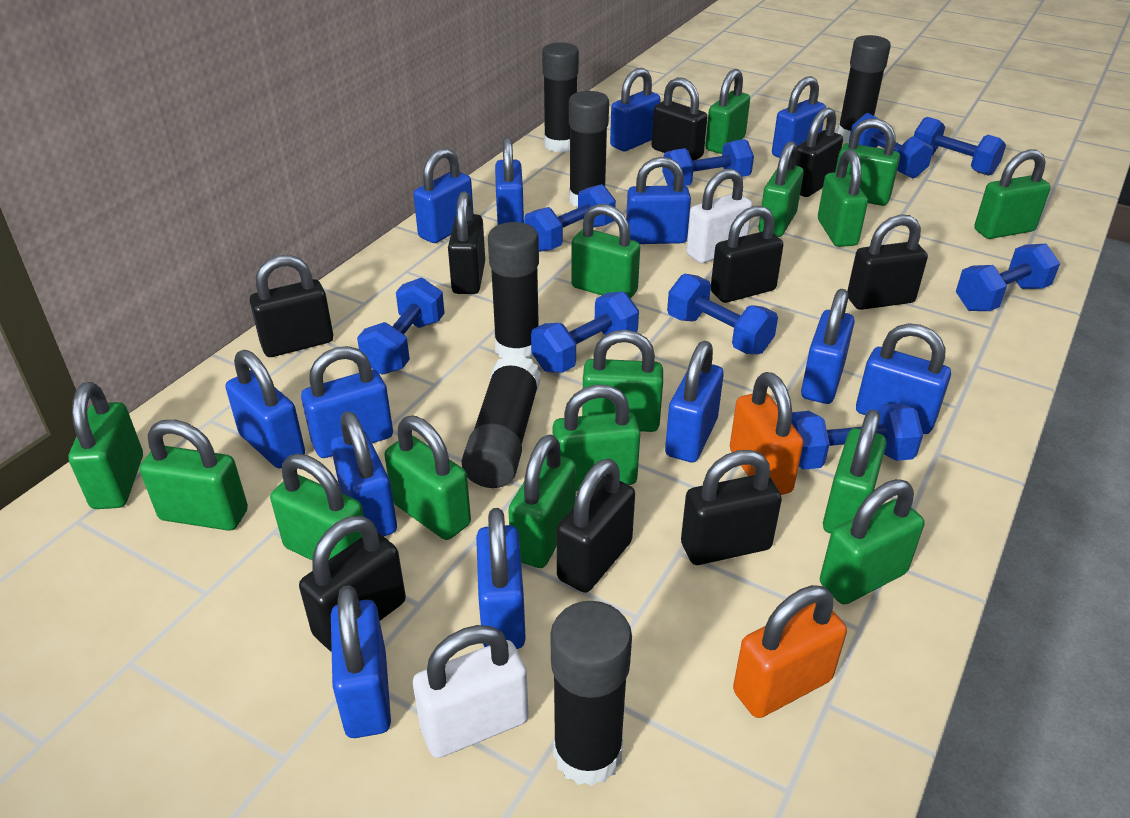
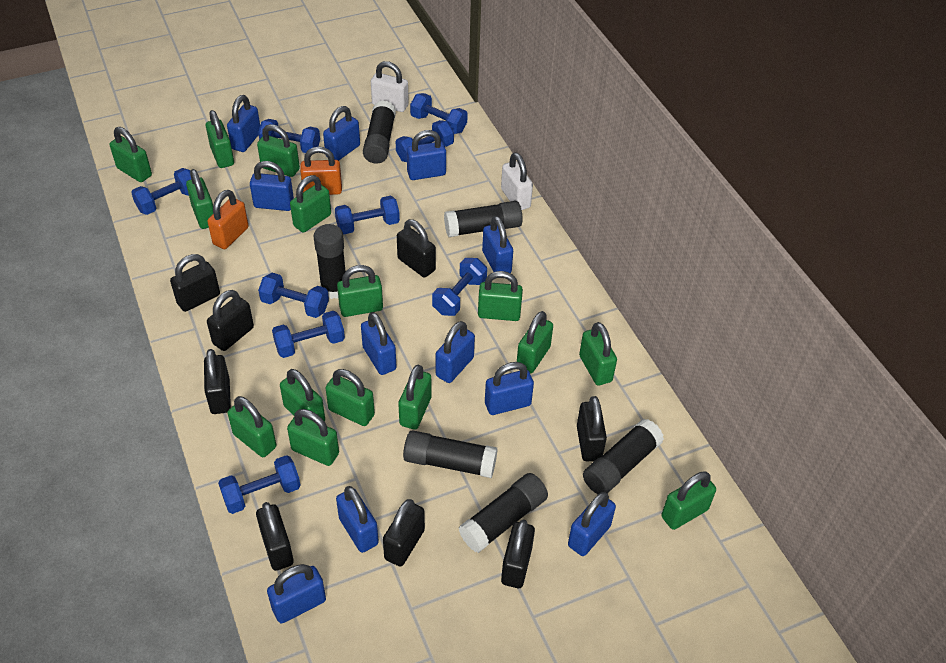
black padlock: 9 -> 8
blue padlock: 13 -> 11

